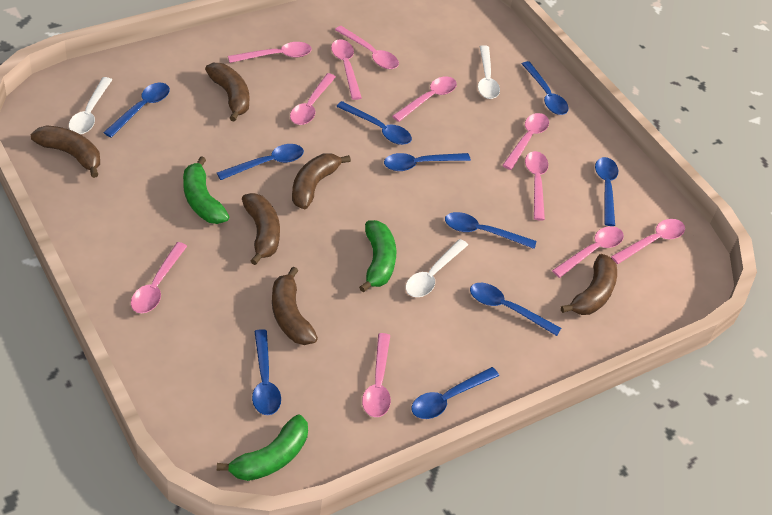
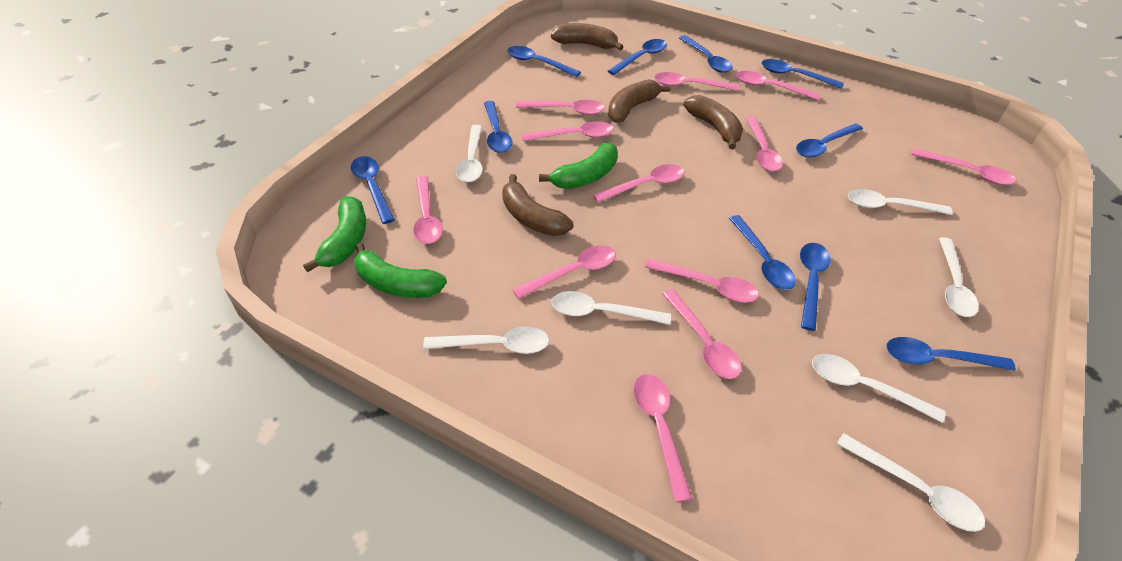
brown banana: 6 -> 4
pink spoon: 11 -> 12
white spoon: 3 -> 7

